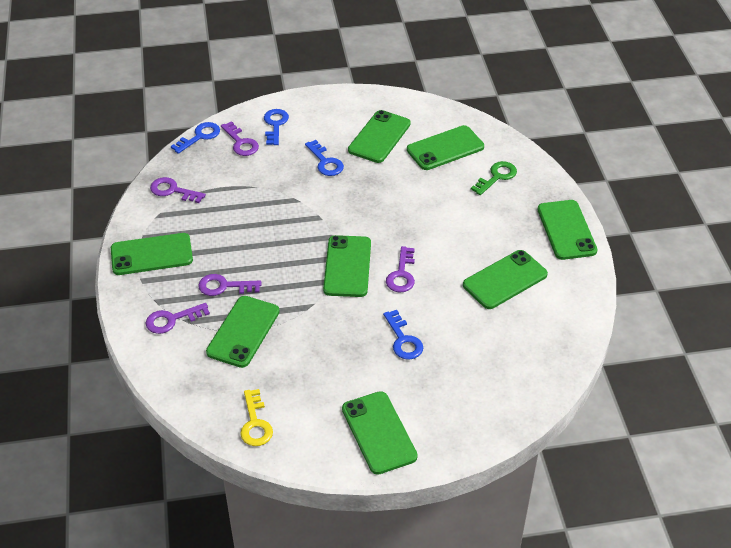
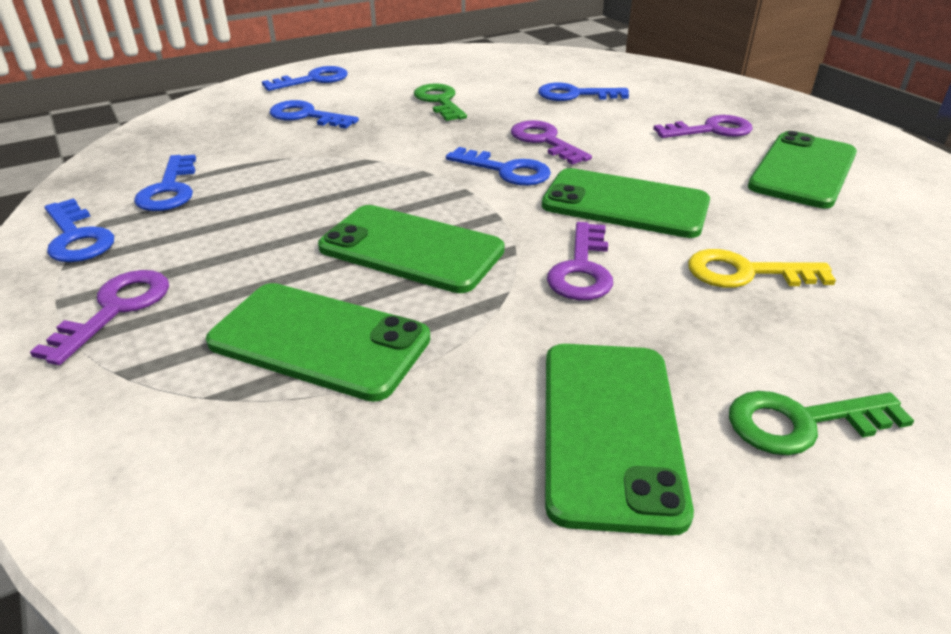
blue key: 4 -> 6
green key: 1 -> 2
green phone: 8 -> 5
purple key: 5 -> 4

